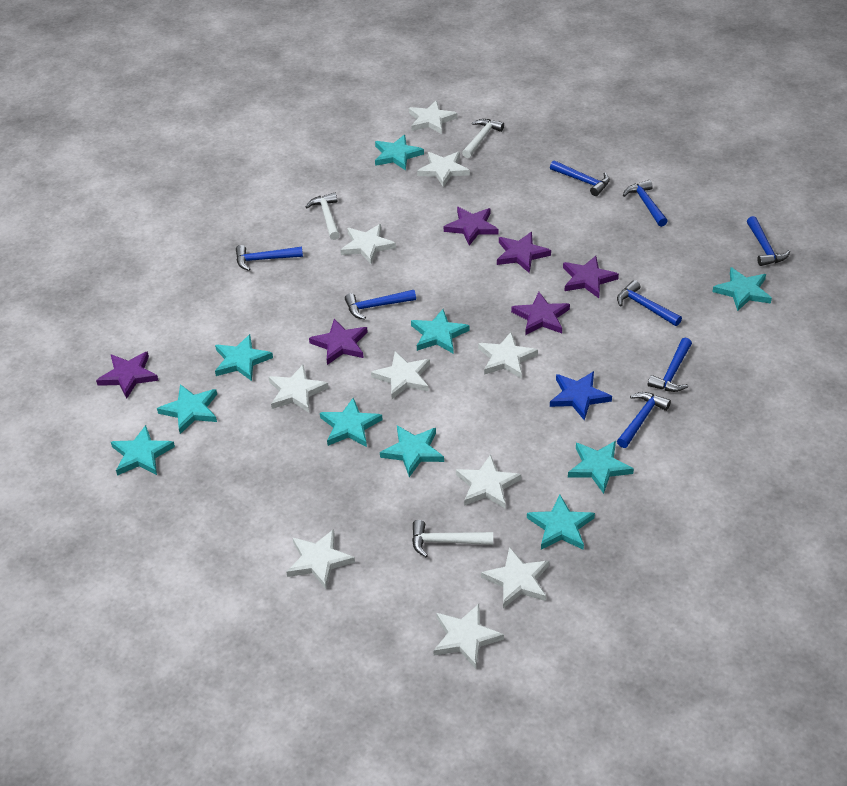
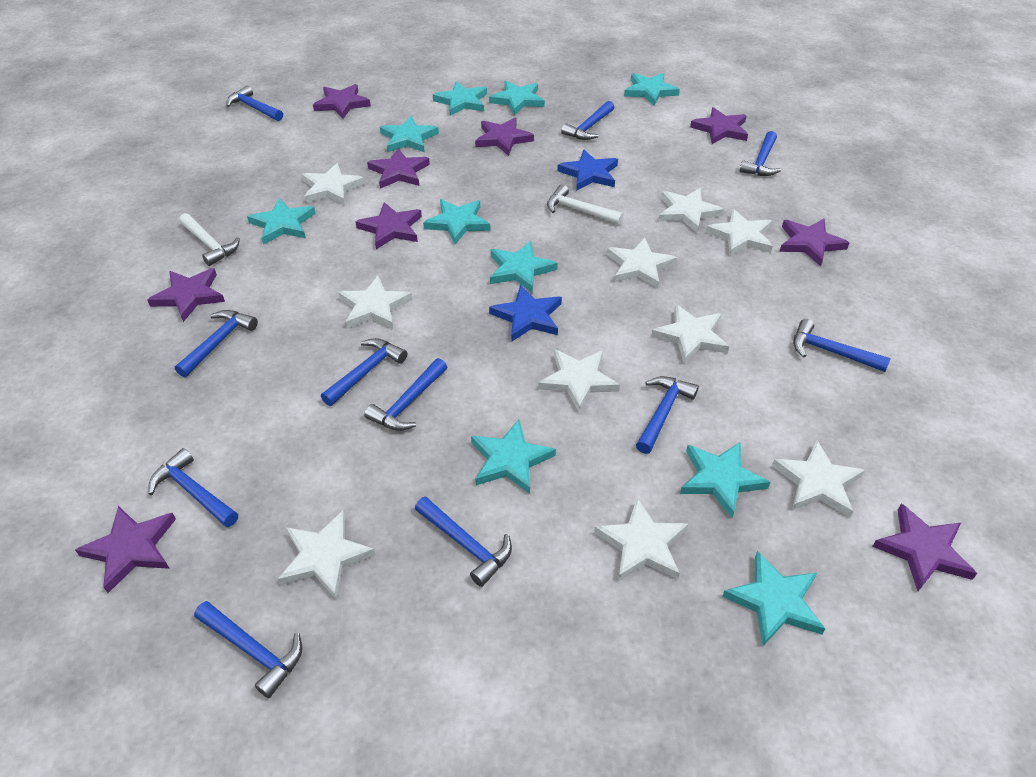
blue hammer: 8 -> 11
blue star: 1 -> 2
purple star: 6 -> 9
white hammer: 3 -> 2

